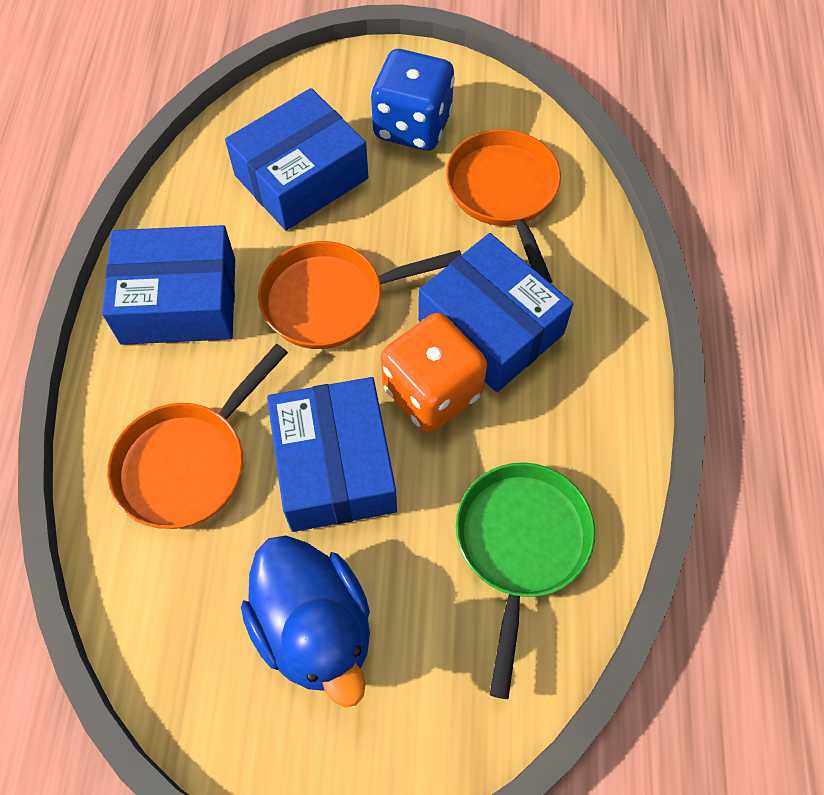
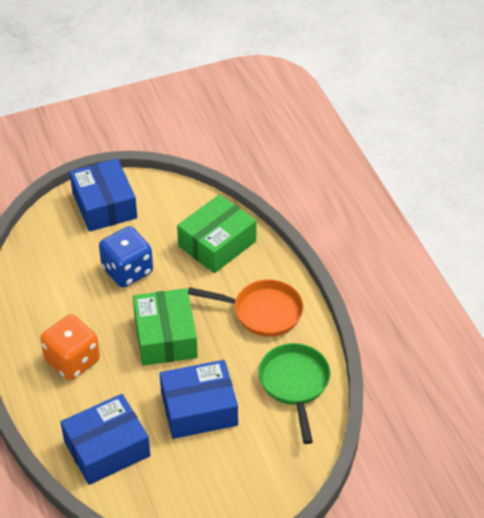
blue box: 4 -> 3
blue duck: 1 -> 0
green box: 0 -> 2
orange pan: 3 -> 1

